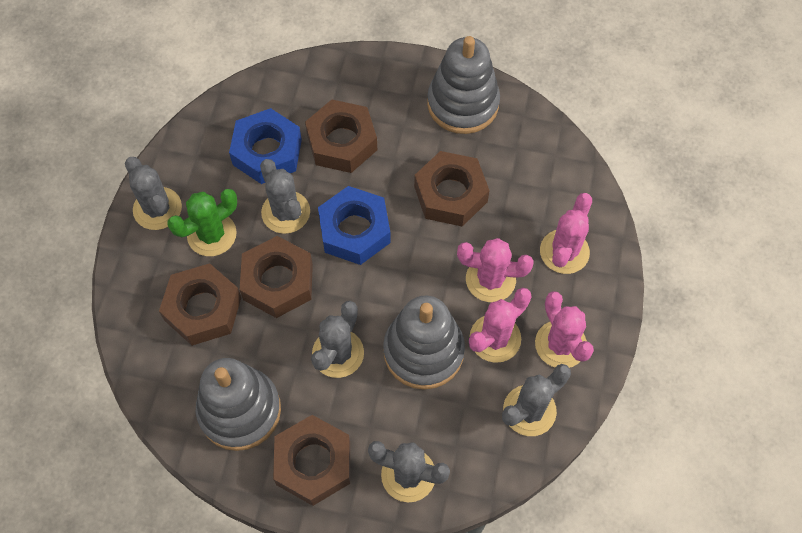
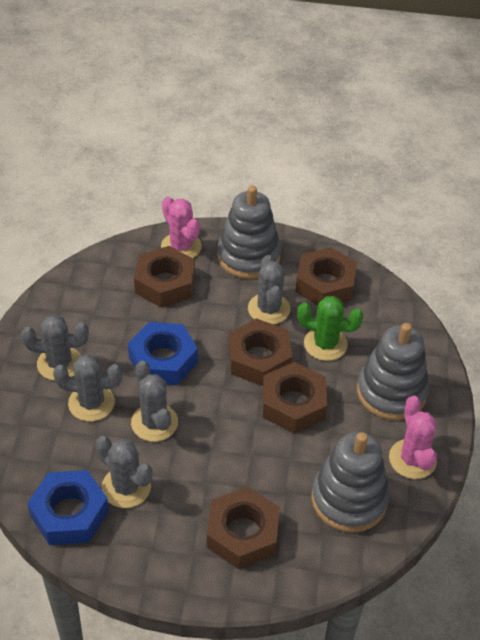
pink cactus: 4 -> 2

